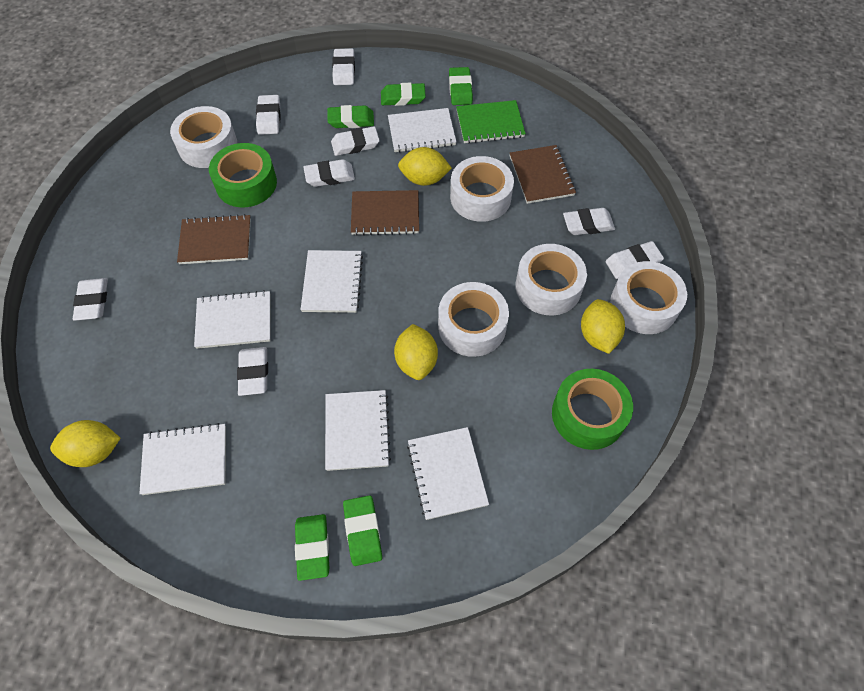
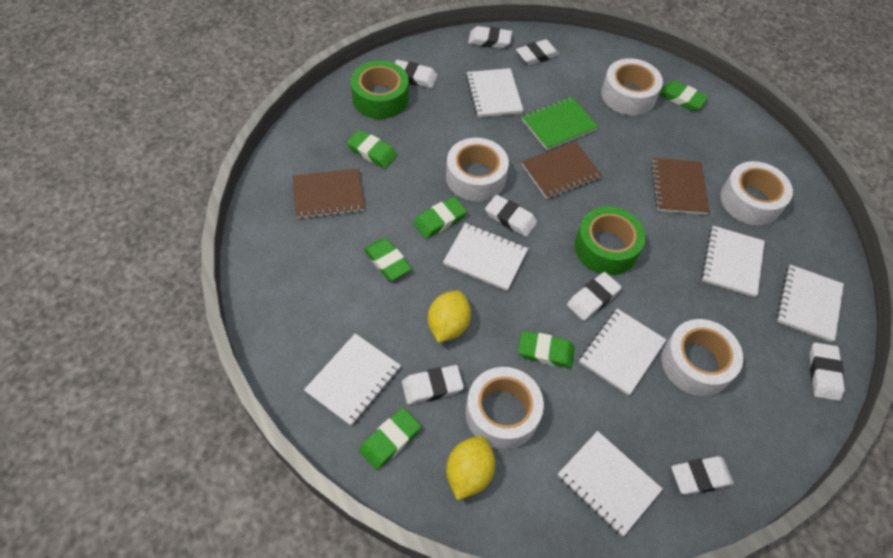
green eraser: 5 -> 6
white notebook: 6 -> 7
yellow lemon: 4 -> 2

